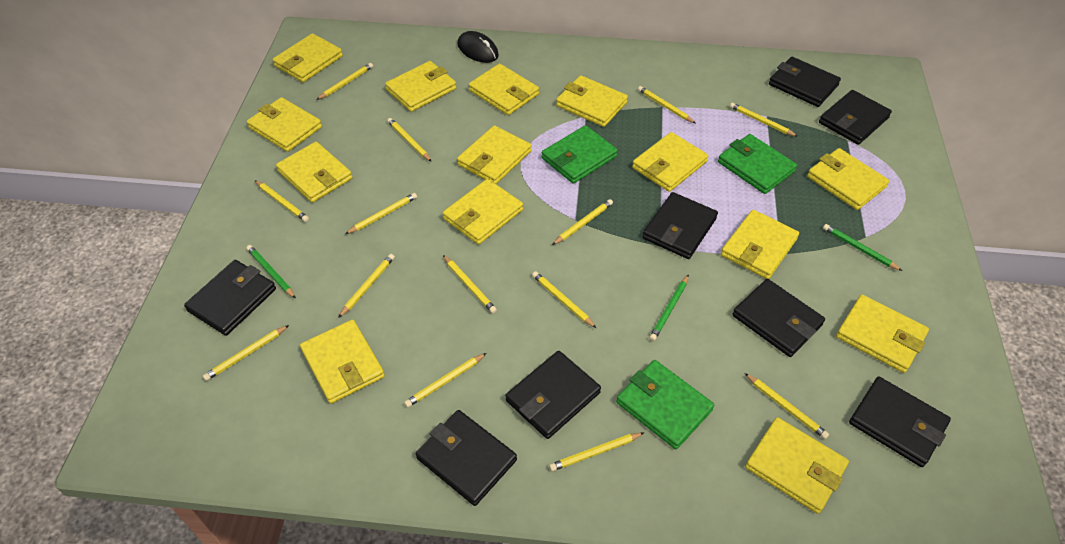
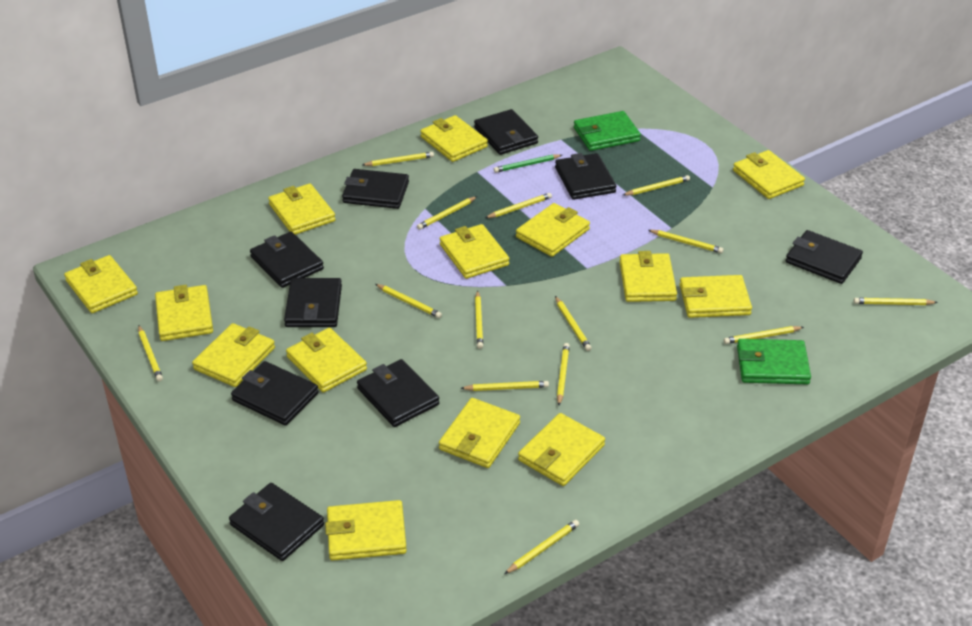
black mouse: 1 -> 0
black wallet: 8 -> 9
green pencil: 3 -> 1
green wallet: 3 -> 2

